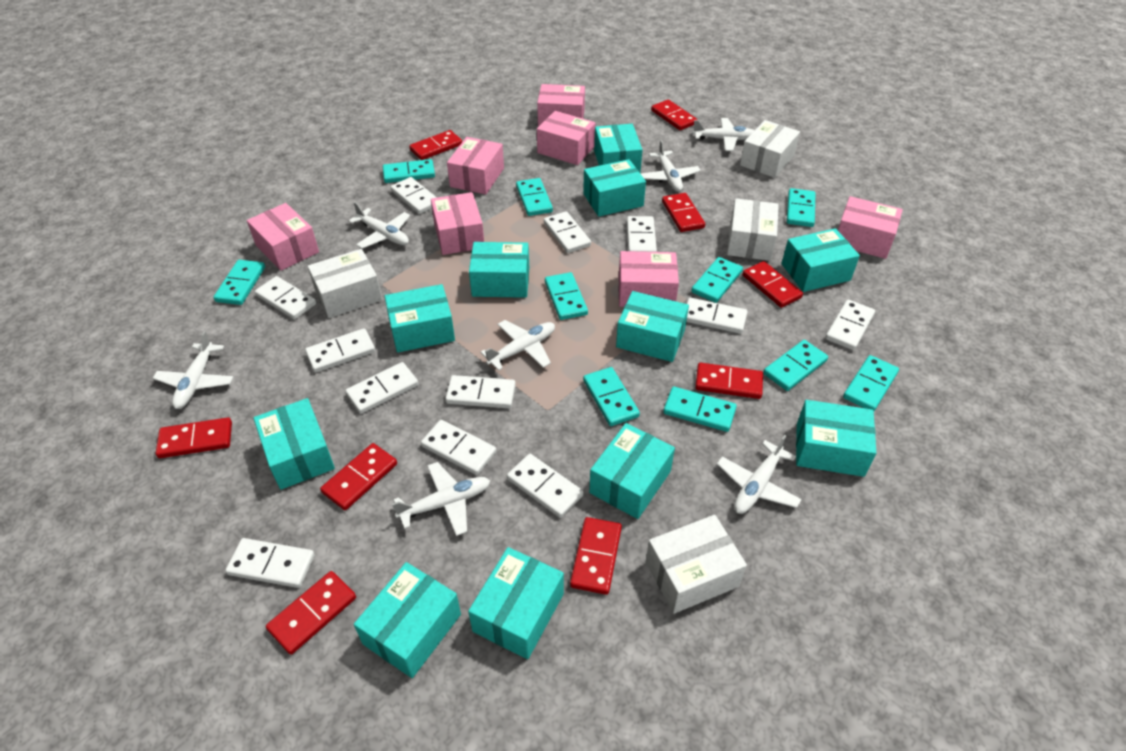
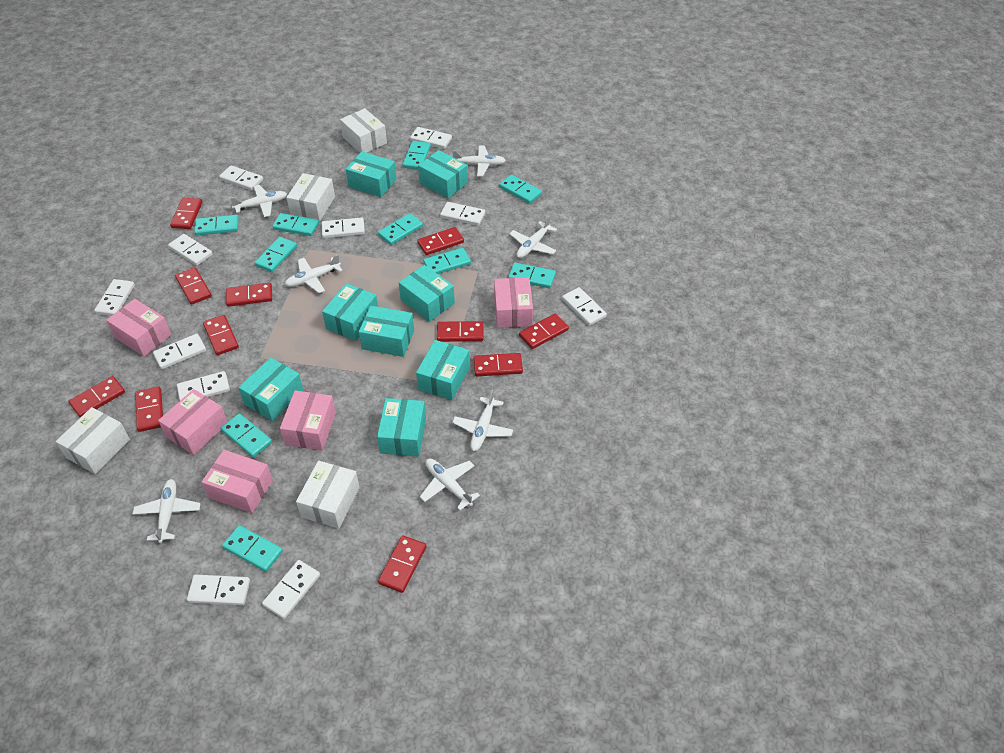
pink box: 7 -> 5
red domino: 9 -> 11
turquoise box: 11 -> 8
white domino: 12 -> 11

